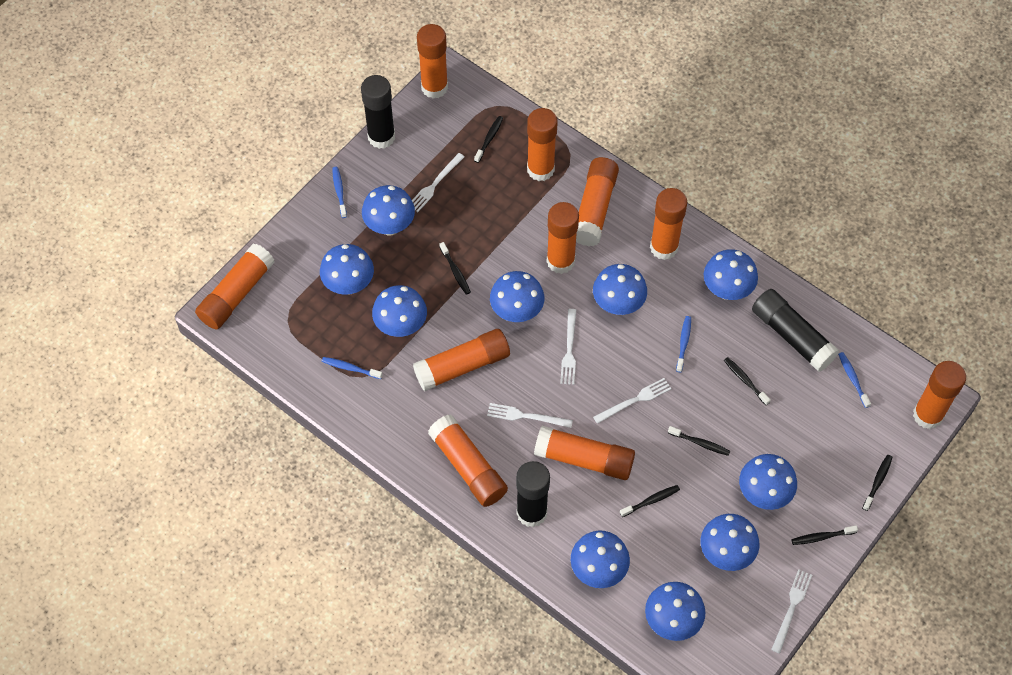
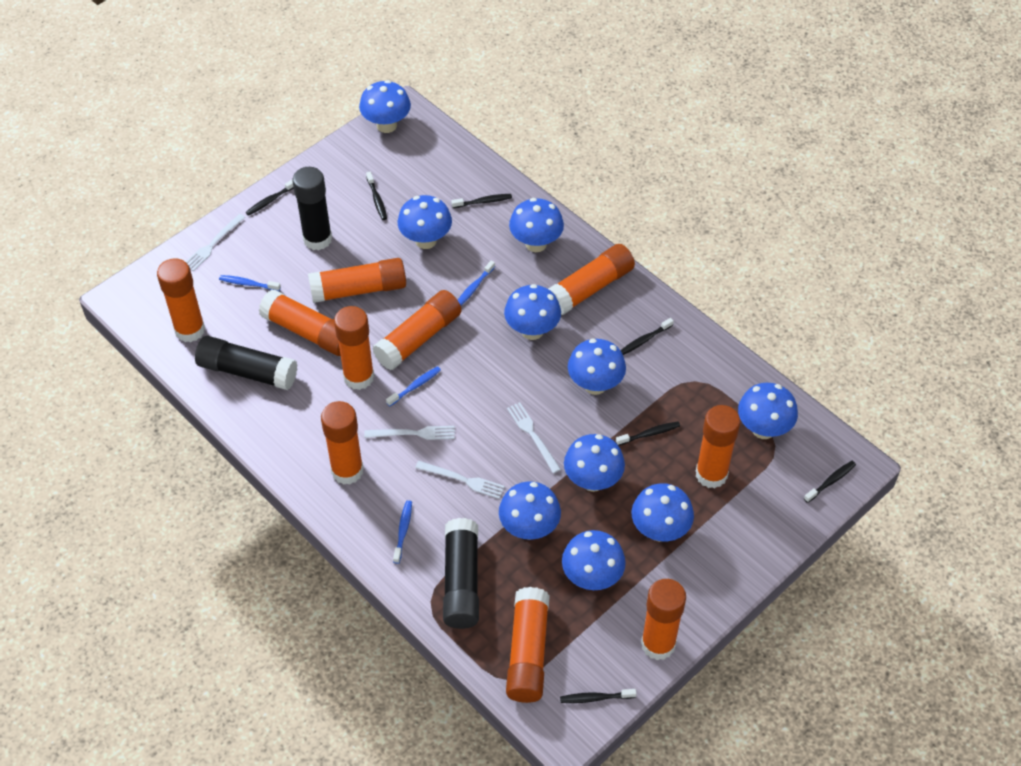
white fork: 5 -> 4

